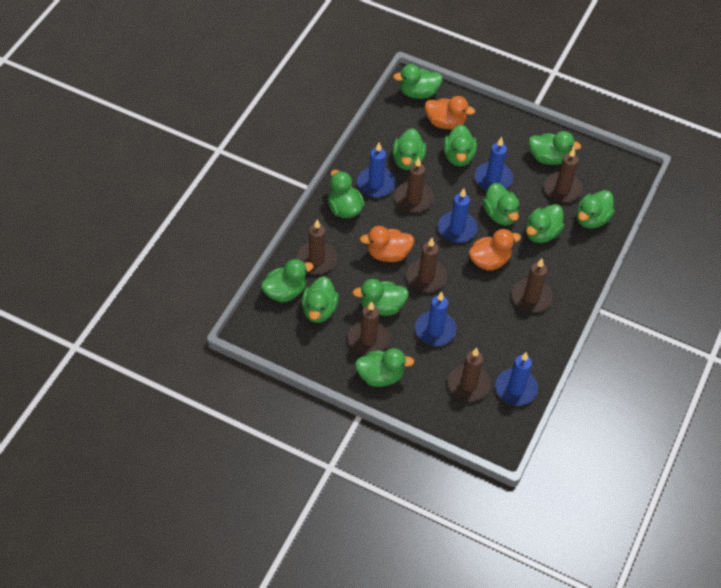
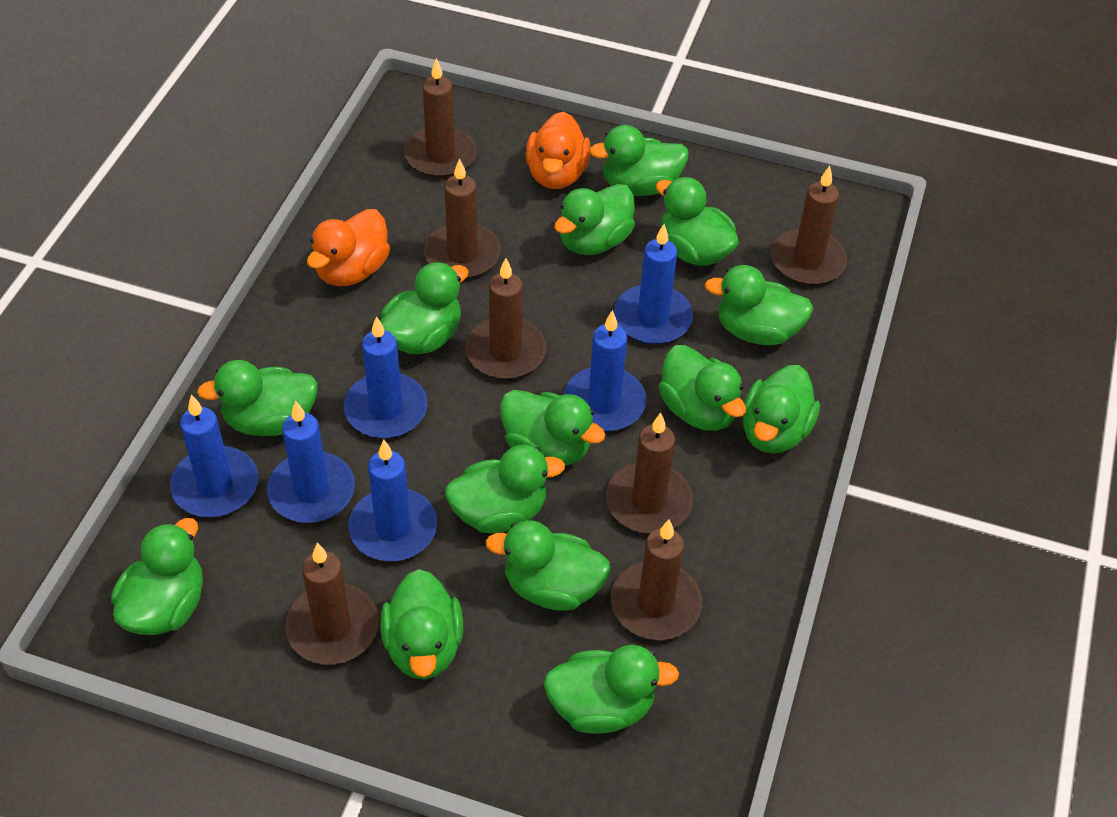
blue candle: 5 -> 6
green duck: 12 -> 14
orange duck: 3 -> 2

